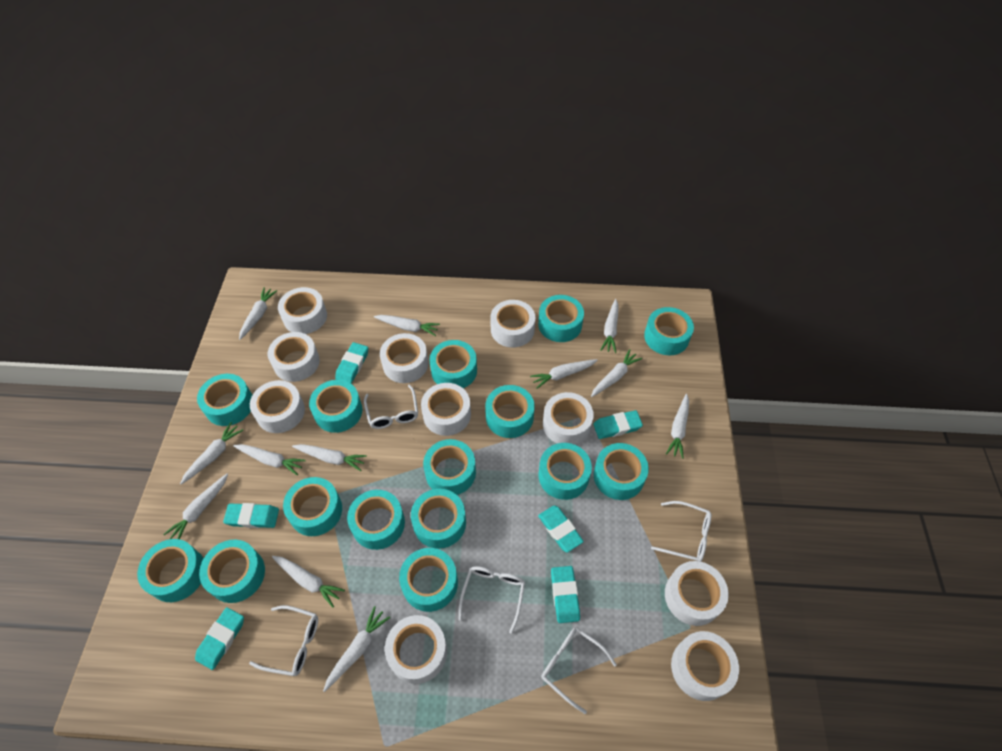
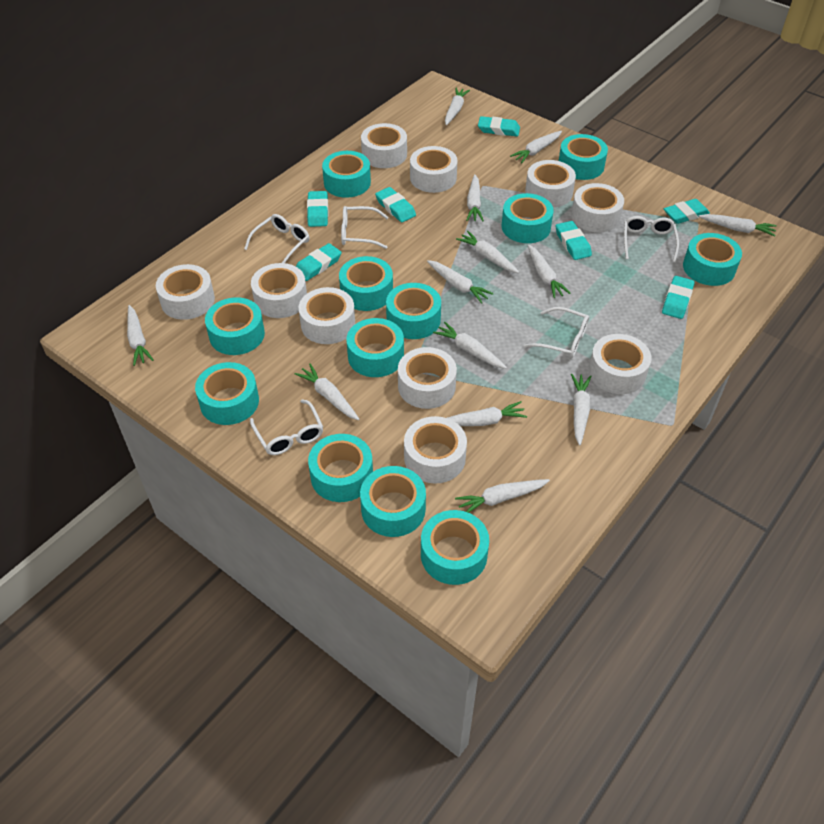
turquoise eraser: 6 -> 7
turquoise tape: 15 -> 12
white carrot: 12 -> 13

